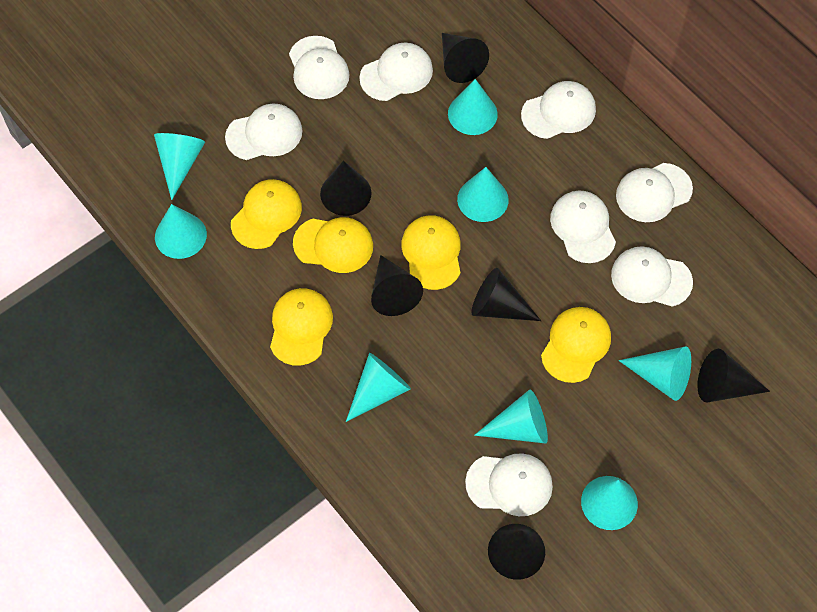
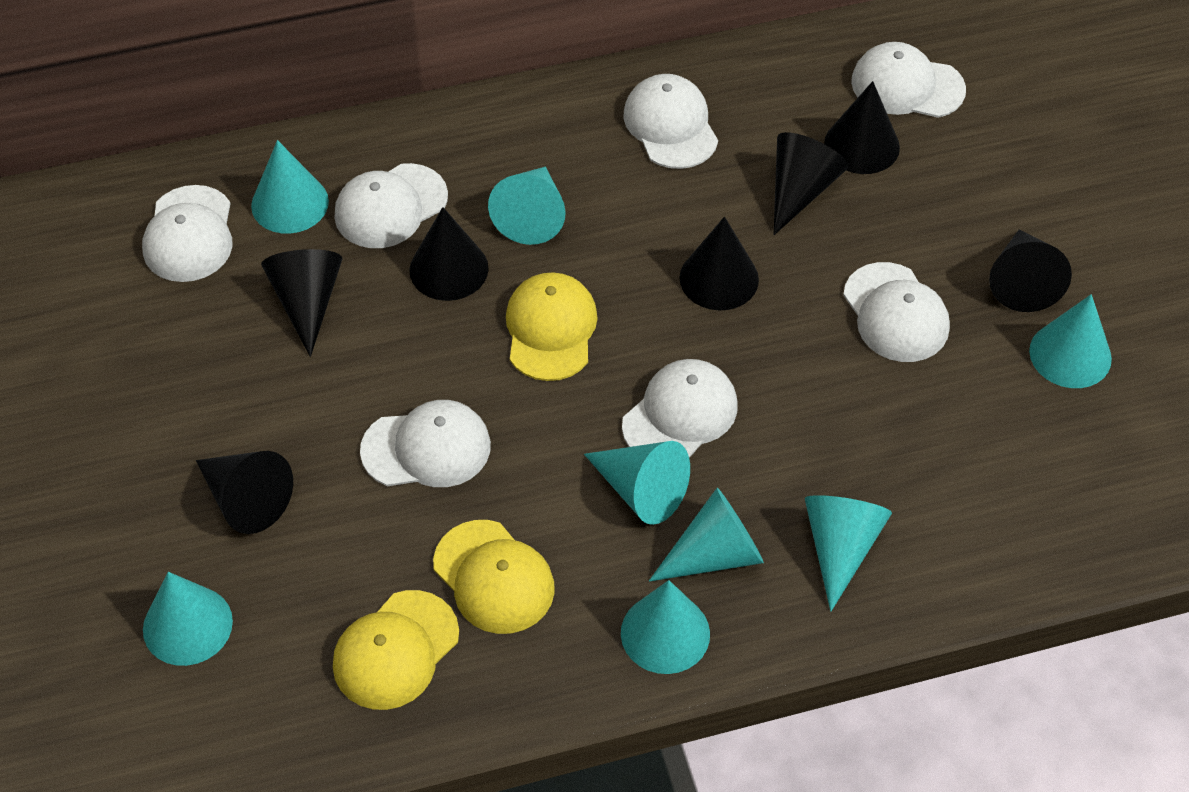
black cone: 6 -> 7
white cap: 8 -> 7
yellow cap: 5 -> 3

